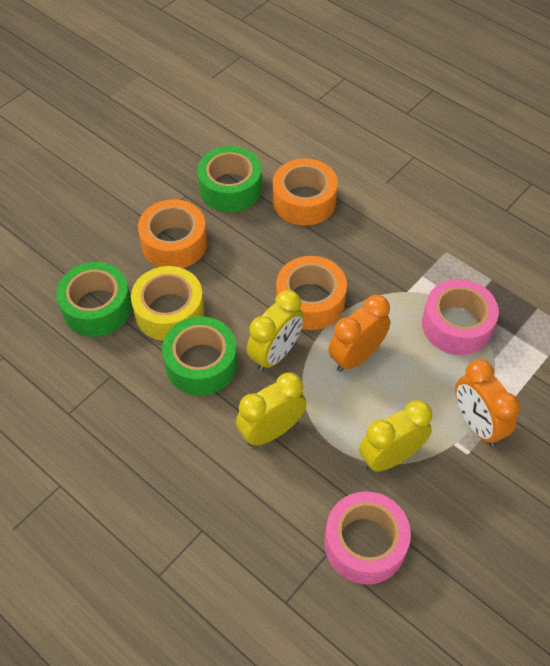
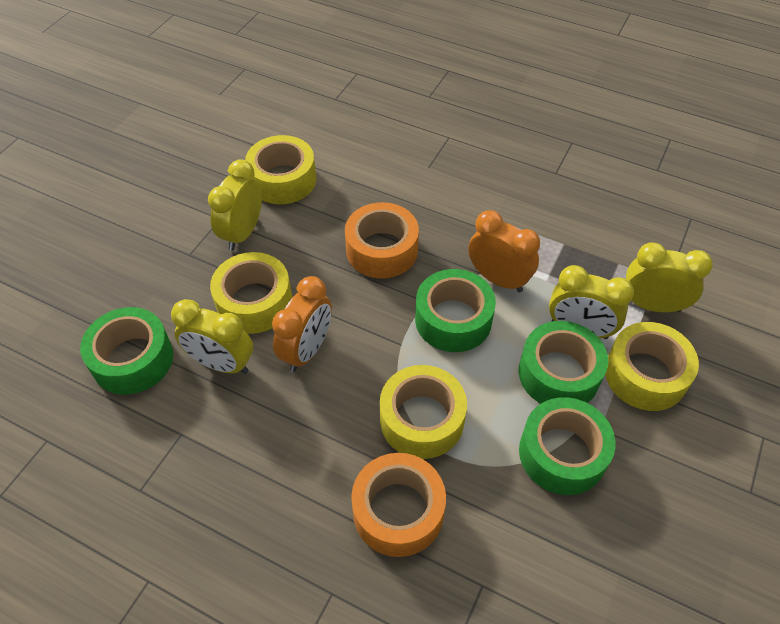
green tape: 3 -> 4
orange tape: 3 -> 2
pink tape: 2 -> 0
yellow clock: 3 -> 4
yellow tape: 1 -> 4

